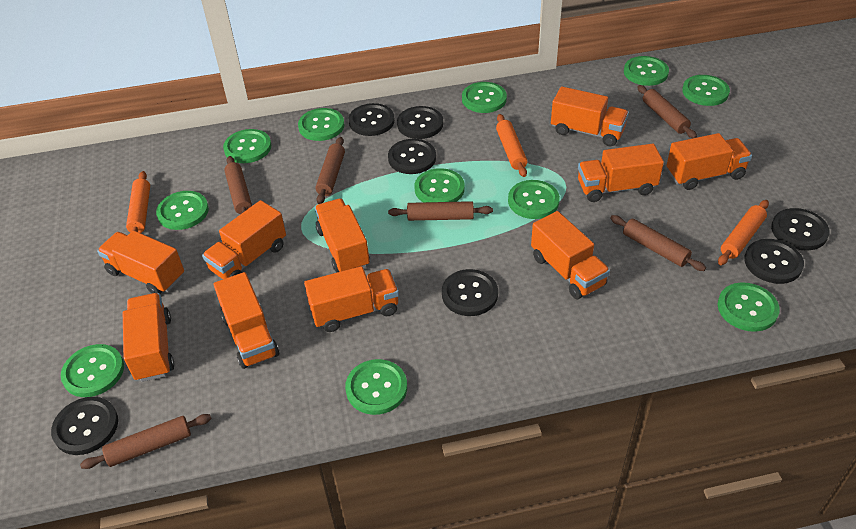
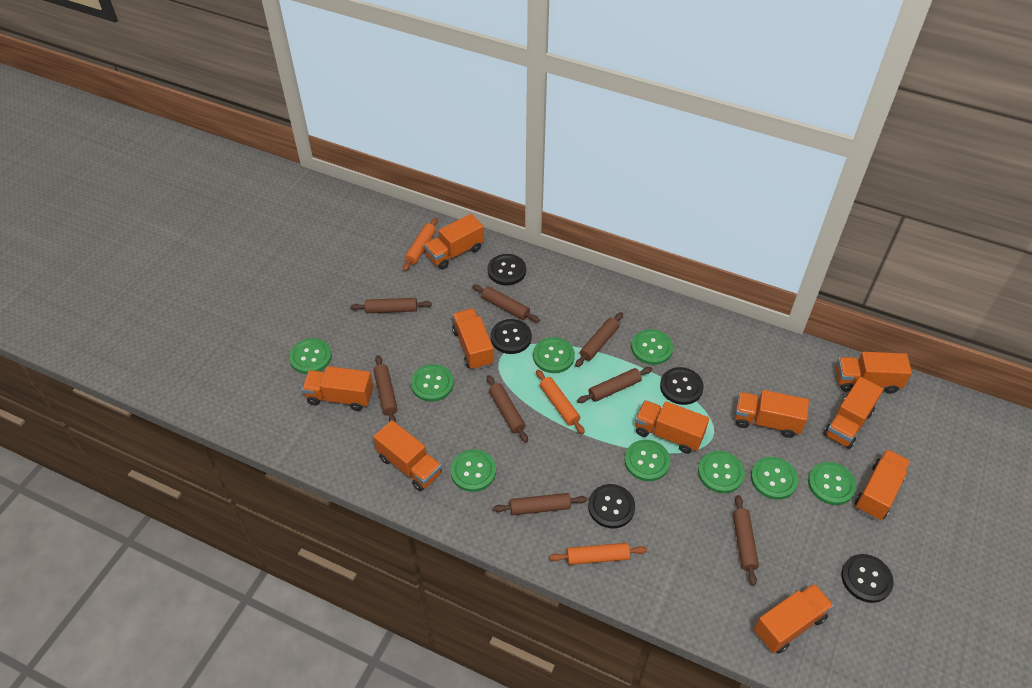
black button: 7 -> 5
brown rolling pin: 6 -> 8
green button: 11 -> 9

